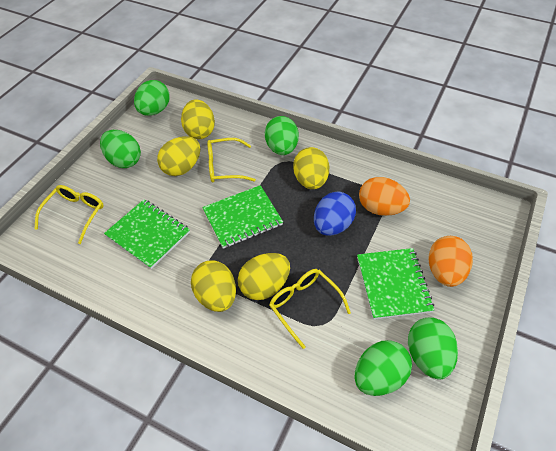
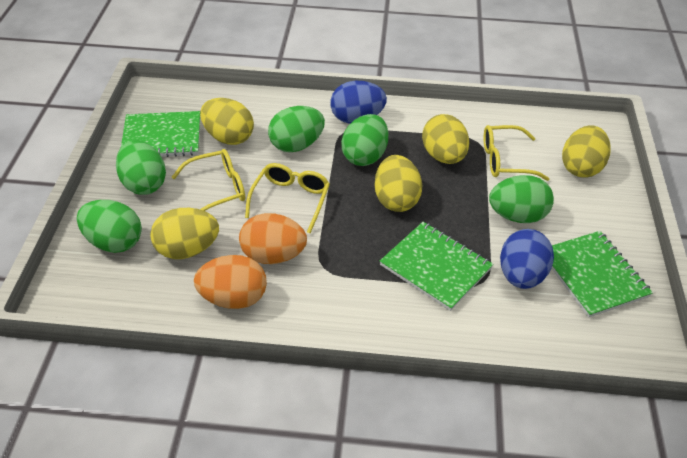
blue egg: 1 -> 2

